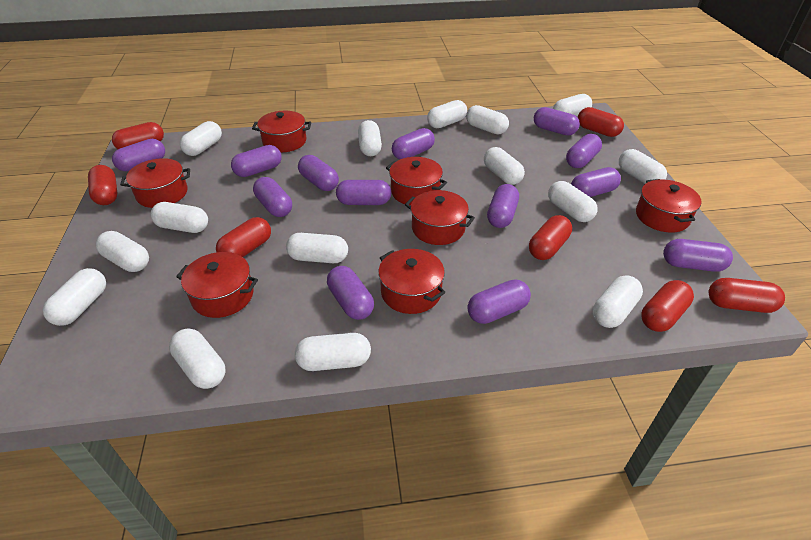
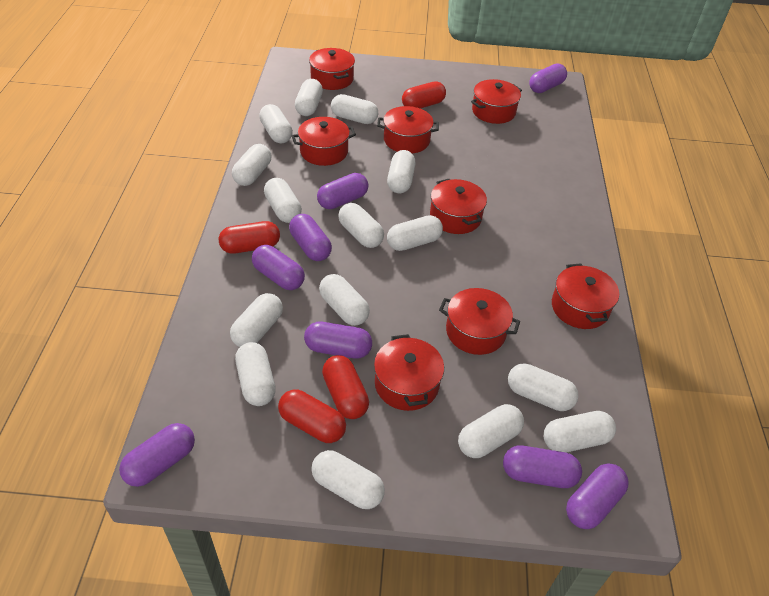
purple capsule: 13 -> 8
red capsule: 7 -> 4
red pot: 7 -> 8

